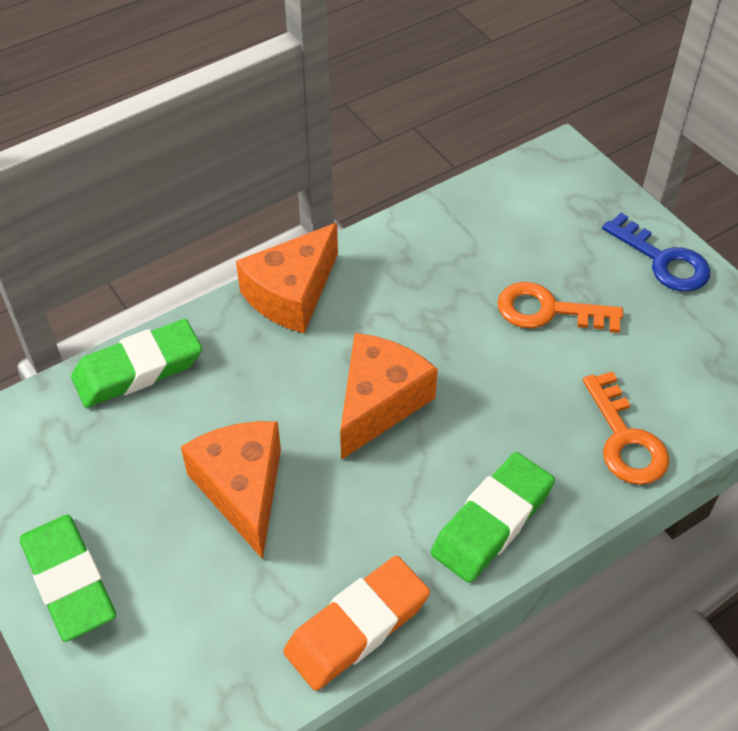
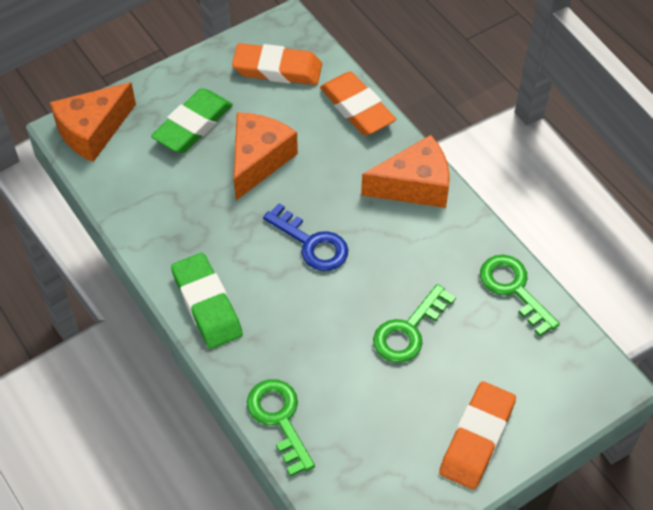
green eraser: 3 -> 2
green key: 0 -> 3
orange eraser: 1 -> 3
orange key: 2 -> 0

